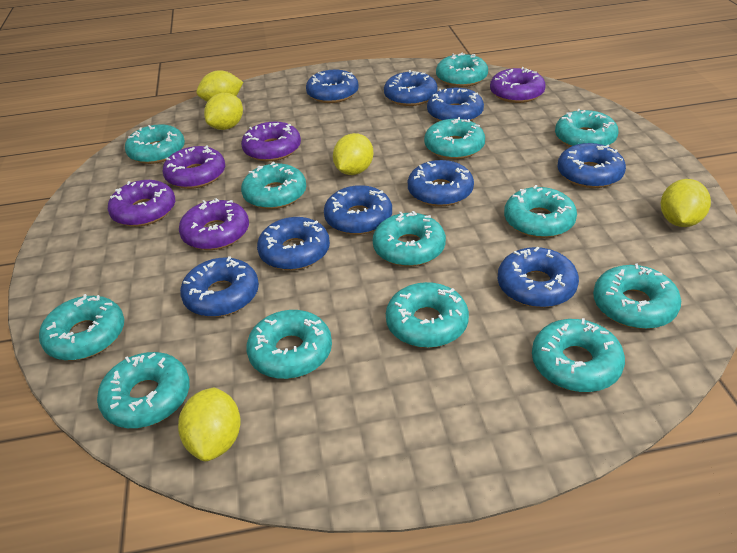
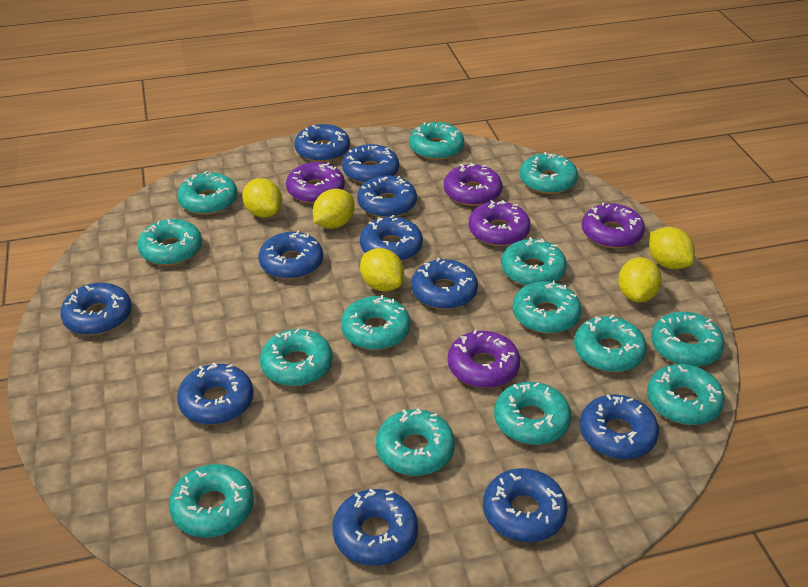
blue donut: 9 -> 11
turquoise donut: 13 -> 14

